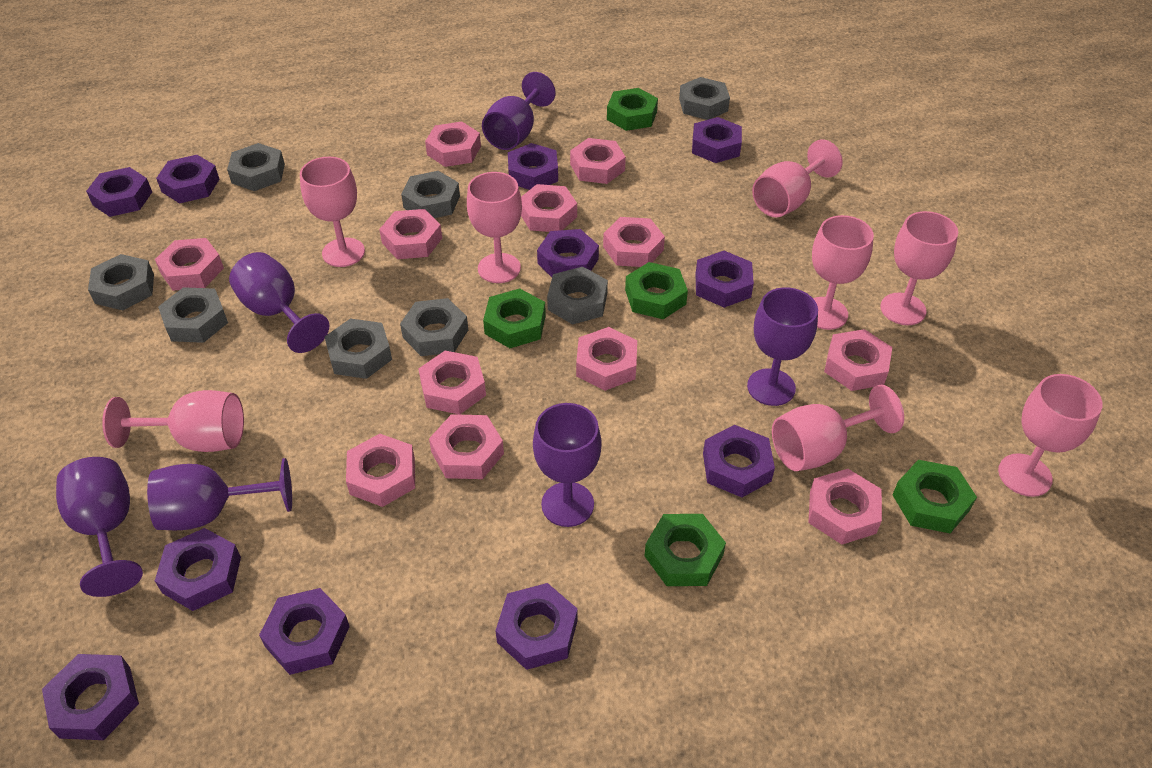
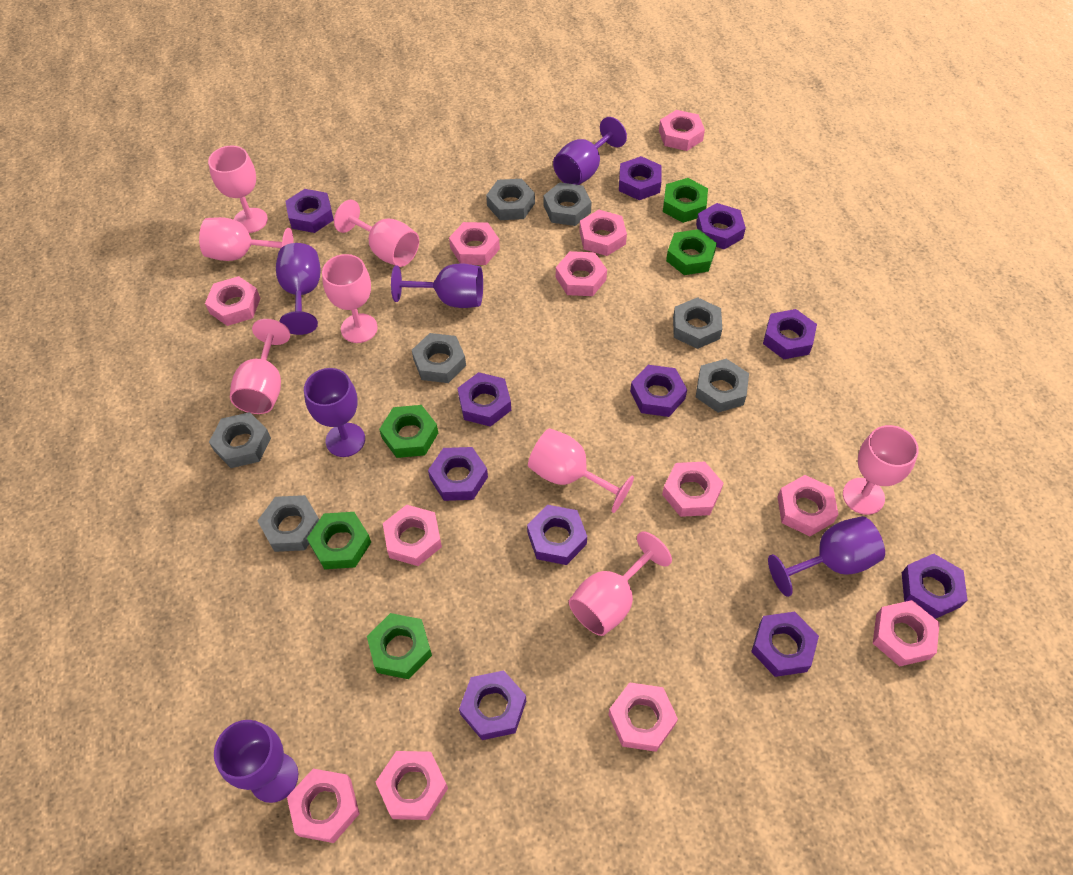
grey nut: 8 -> 7

